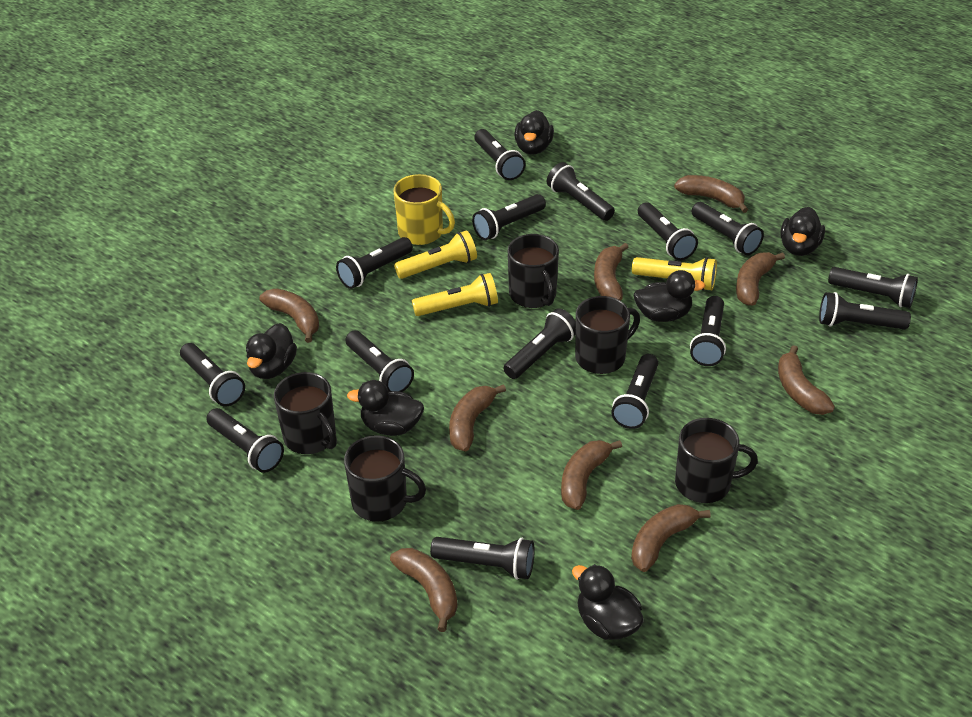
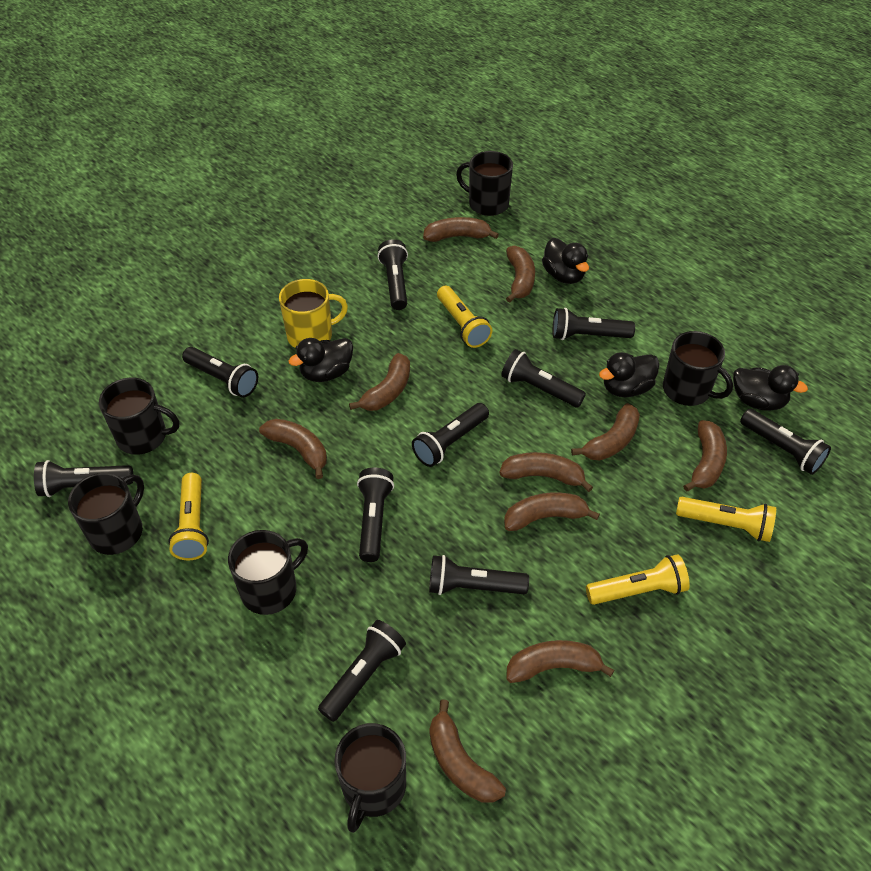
black duck: 6 -> 4
black flashlight: 15 -> 10
black mug: 5 -> 6
brown banana: 9 -> 10
yellow flashlight: 3 -> 4

